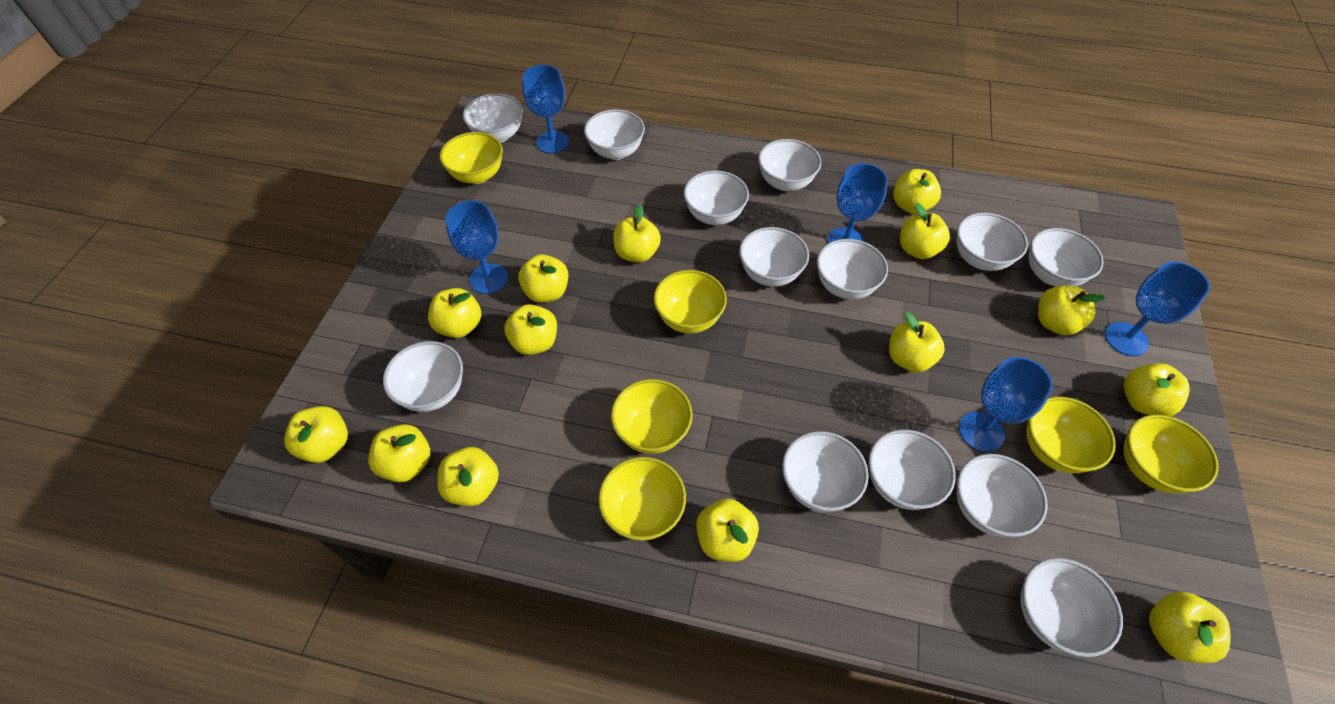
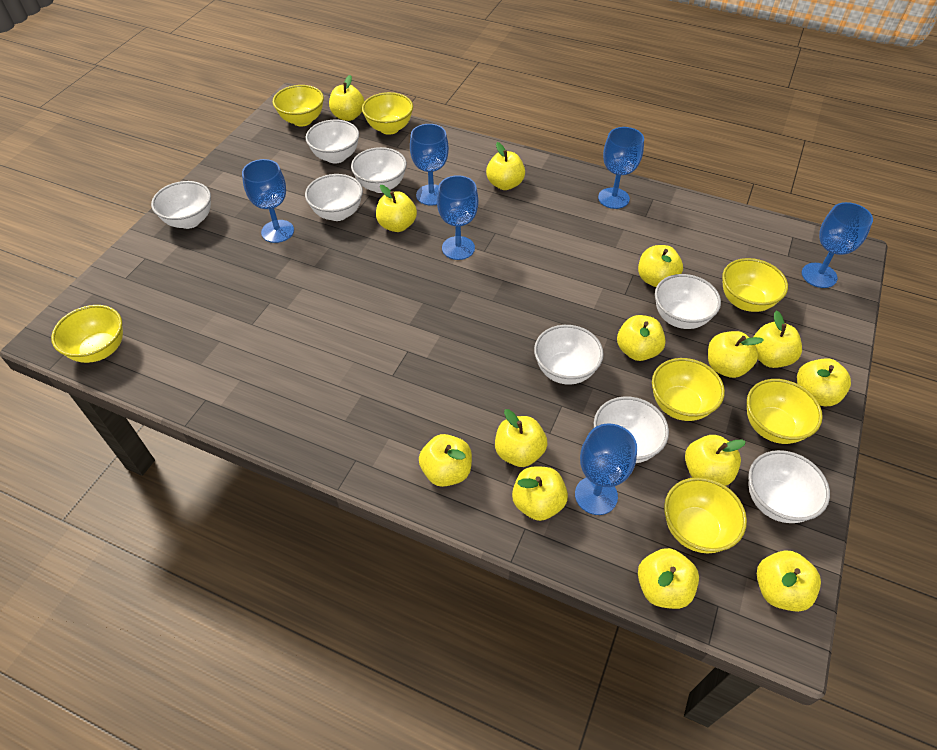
blue goblet: 5 -> 6
white bowl: 13 -> 8
yellow bowl: 6 -> 7

